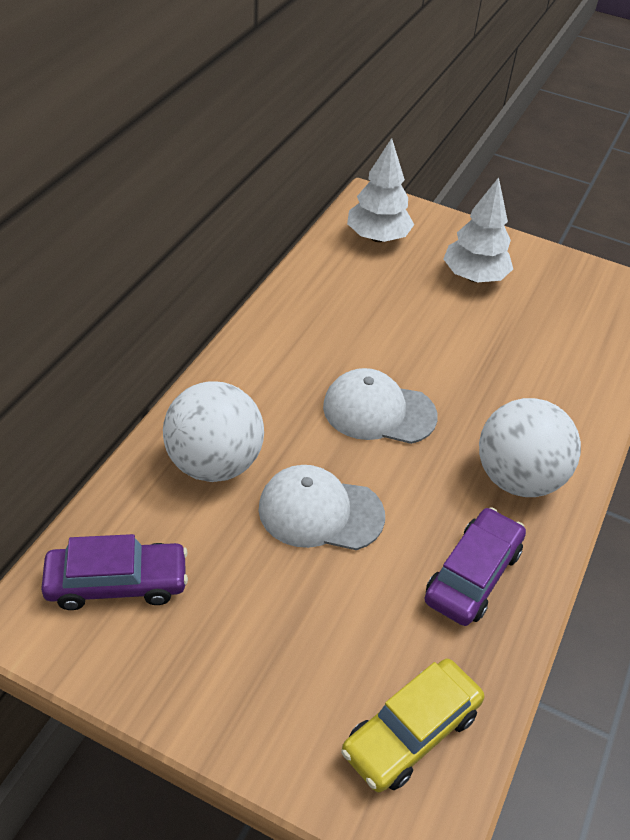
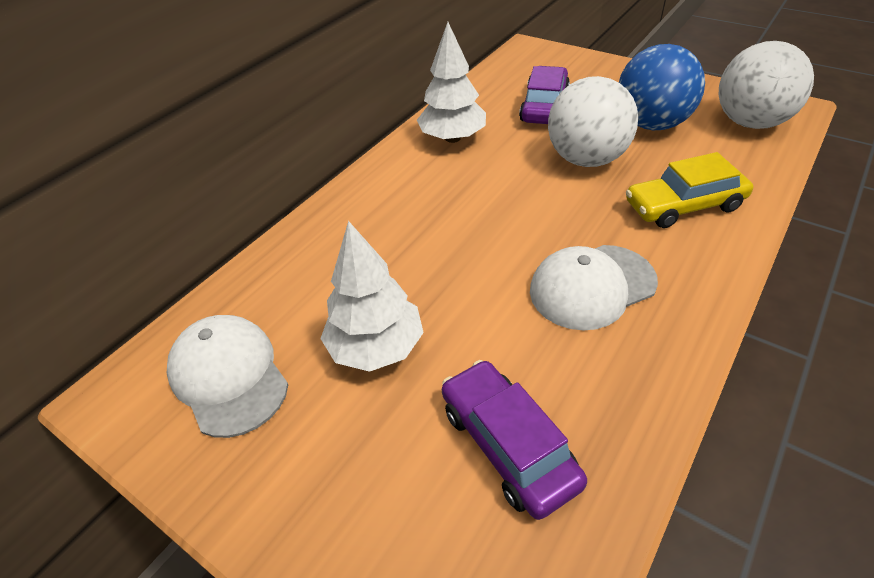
blue ball: 0 -> 1

